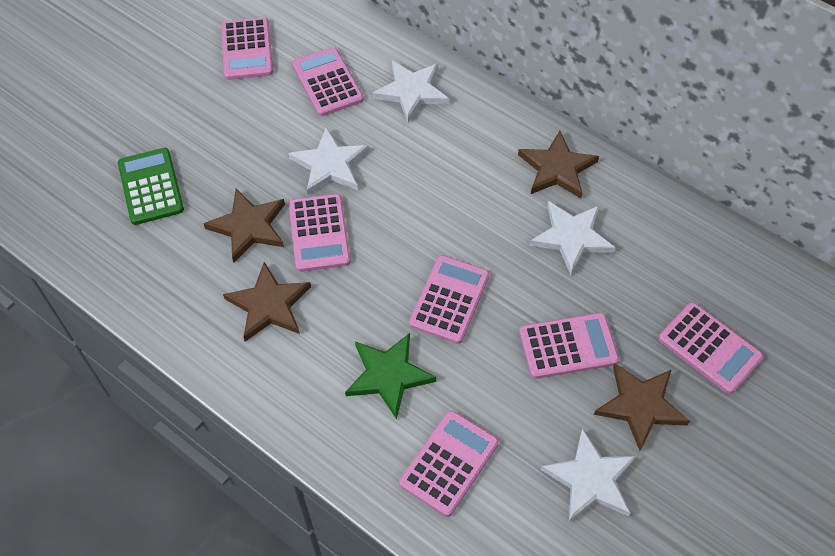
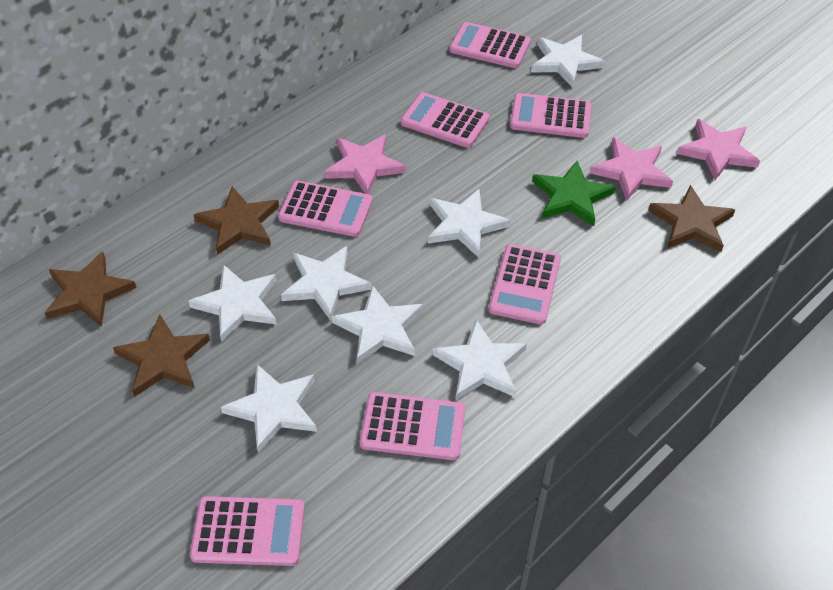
green calculator: 1 -> 0
pink star: 0 -> 3
white star: 4 -> 7

